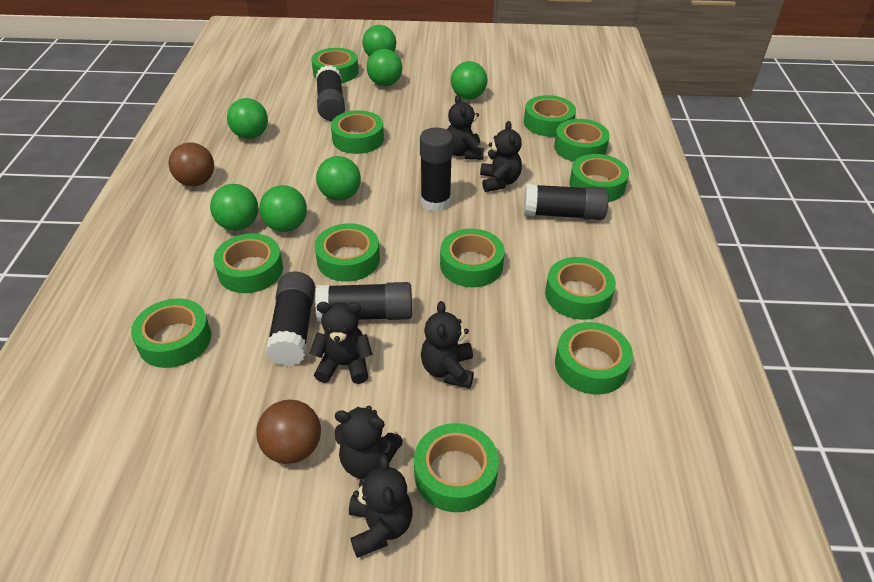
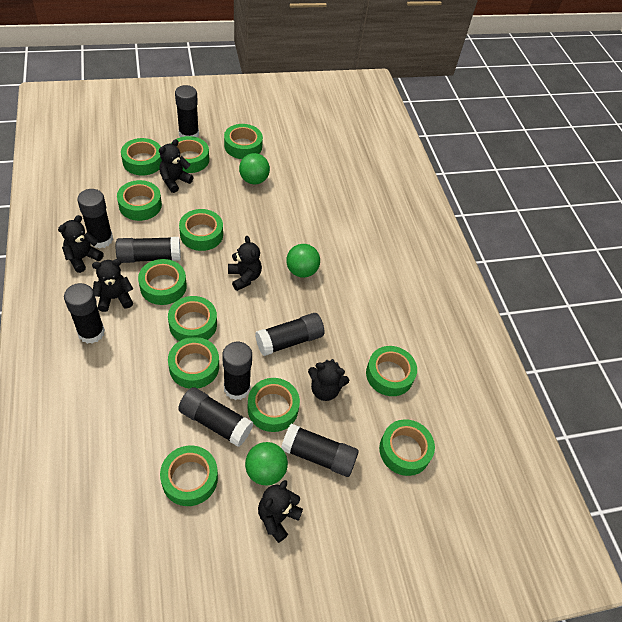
black glue stick: 5 -> 8
brown ball: 2 -> 0
green ball: 7 -> 3

